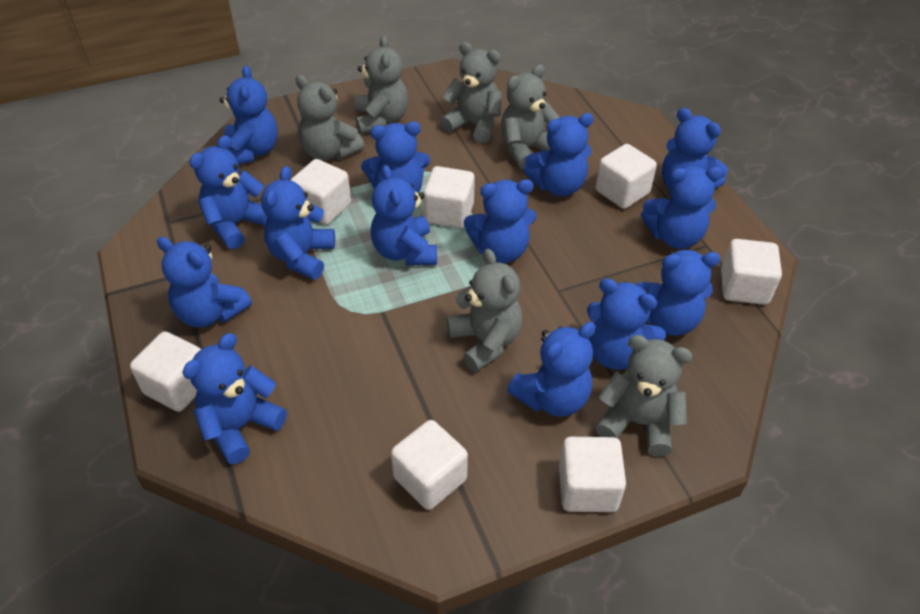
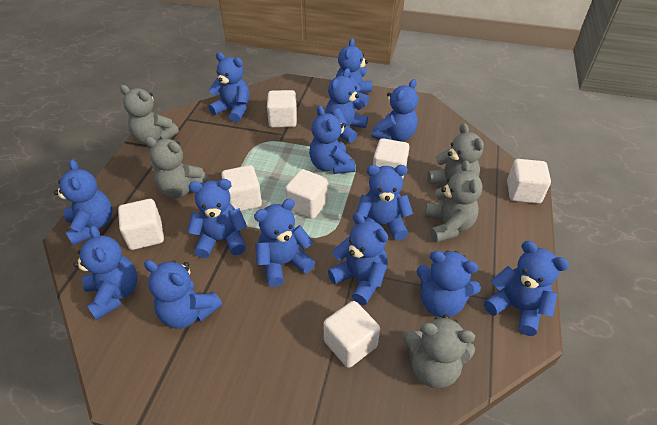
grey teddy bear: 6 -> 5

